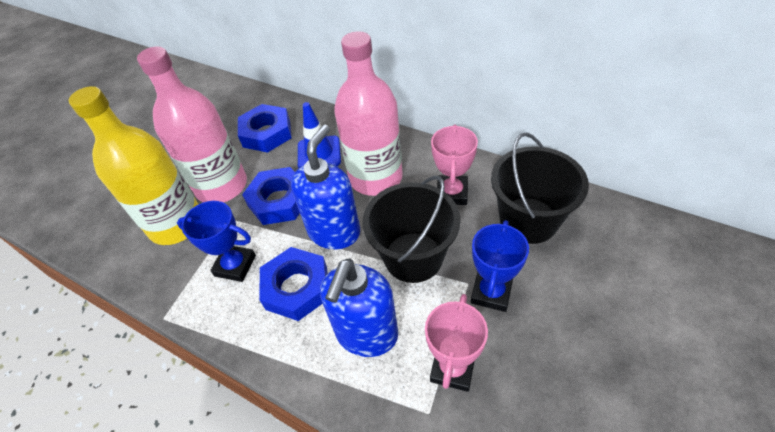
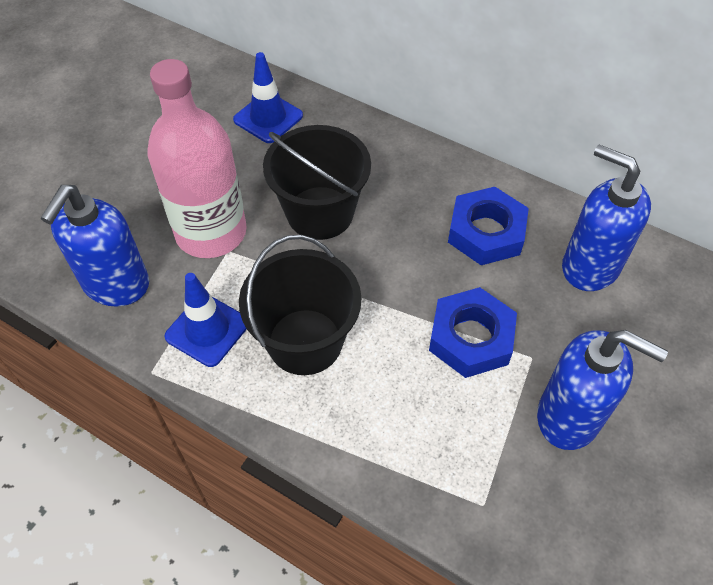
blue nut: 3 -> 2
blue soap dispenser: 2 -> 3
blue traffic cone: 1 -> 2
blue trophy: 2 -> 0
pink bottle: 2 -> 1
pink trophy: 2 -> 0
yellow bottle: 1 -> 0

